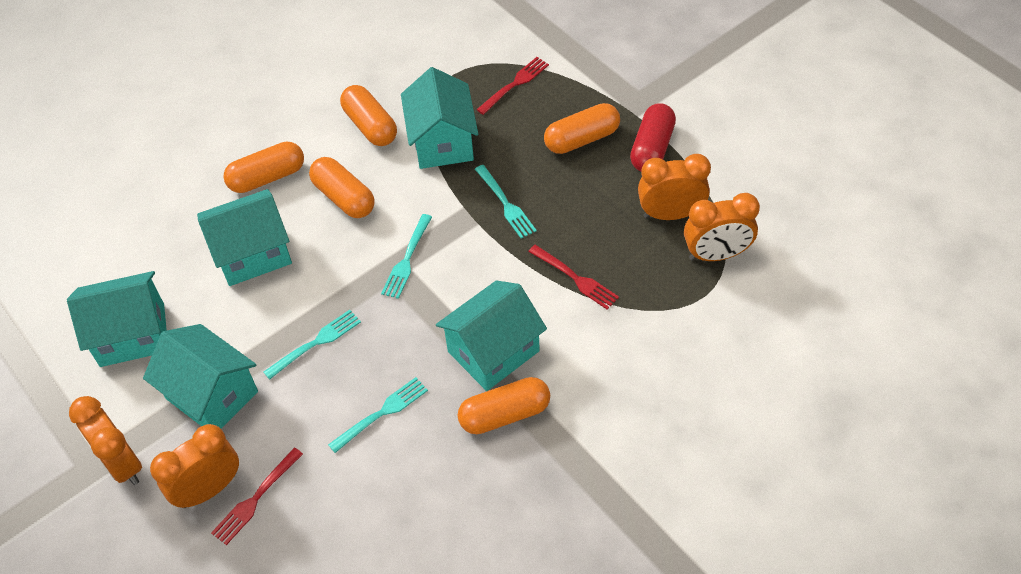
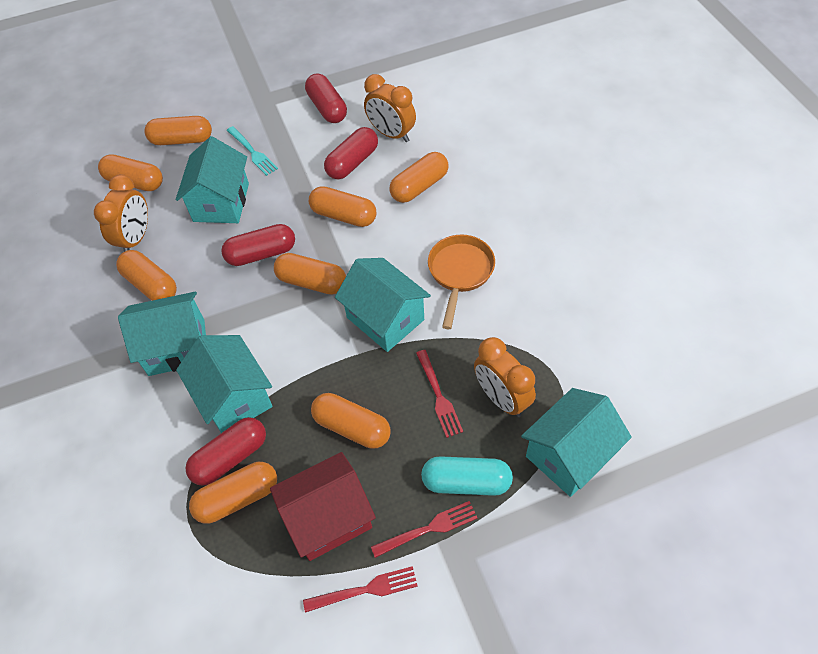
orange capsule: 5 -> 8
orange clock: 4 -> 3
orange pan: 0 -> 1
red capsule: 1 -> 4
red house: 0 -> 1
turquoise capsule: 0 -> 1
turquoise fork: 4 -> 1

